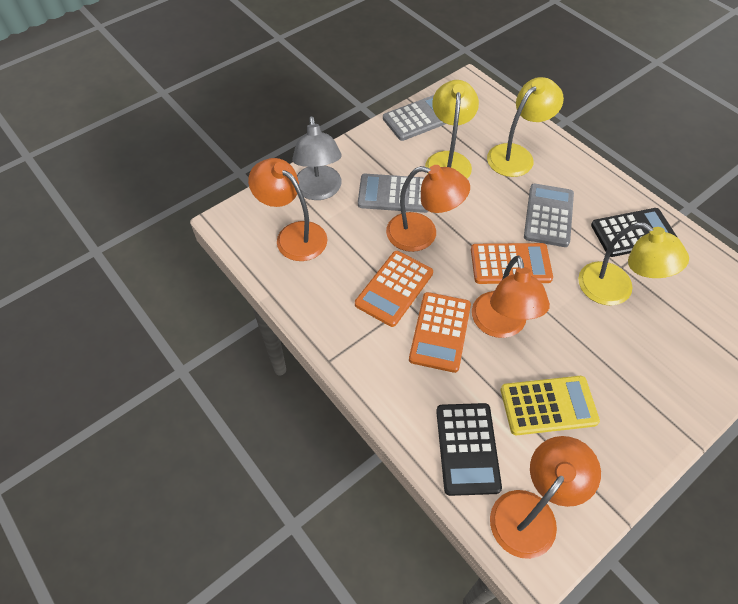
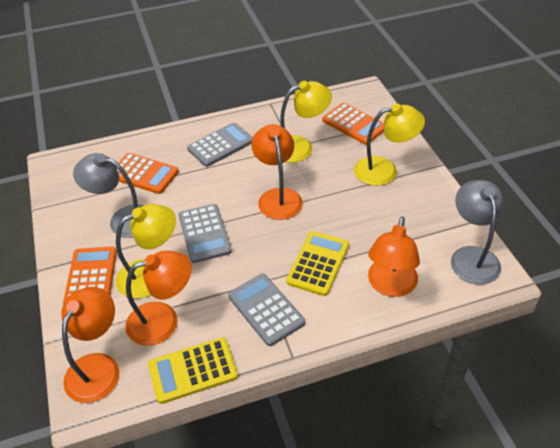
black calculator: 2 -> 0
grey lamp: 1 -> 2
yellow calculator: 1 -> 2

